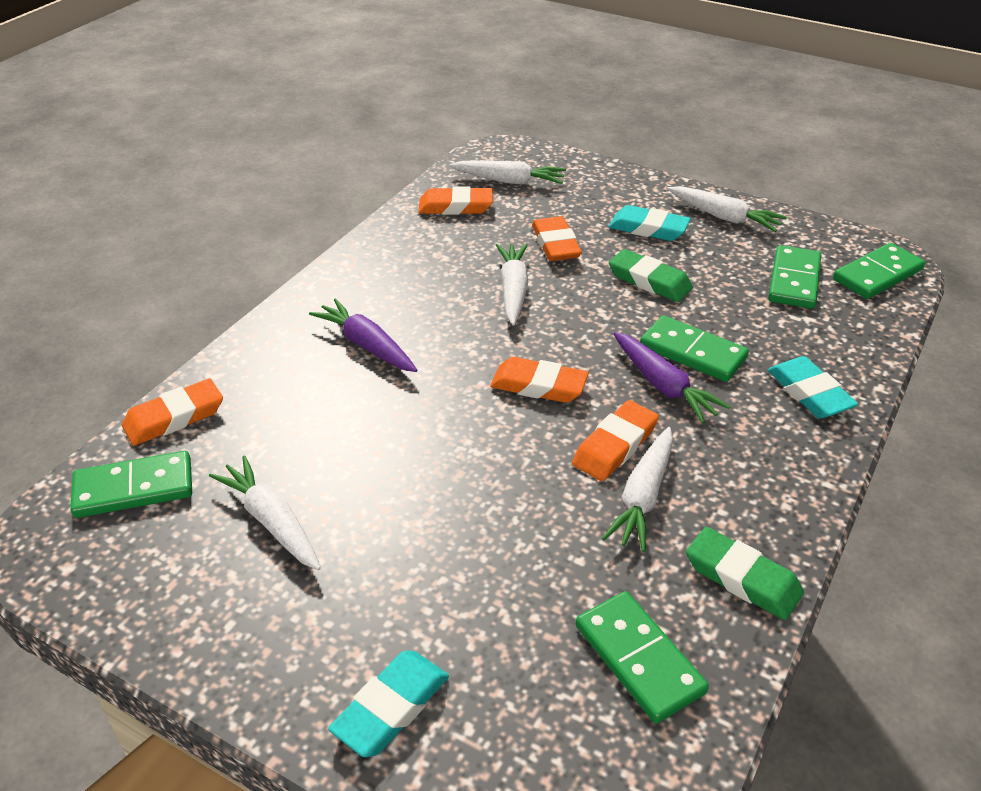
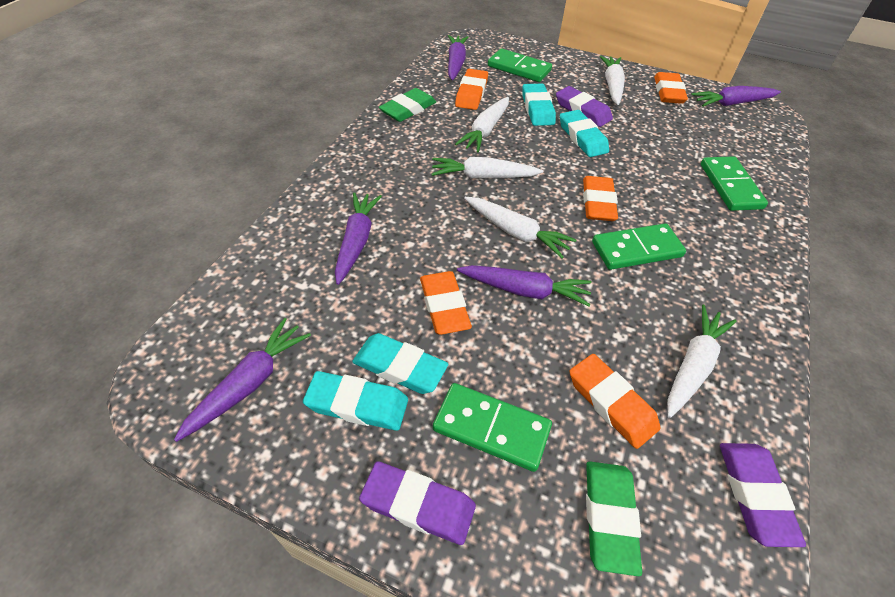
green domino: 5 -> 4
purple carrot: 2 -> 5
purple eraser: 0 -> 3
turquoise eraser: 3 -> 4

